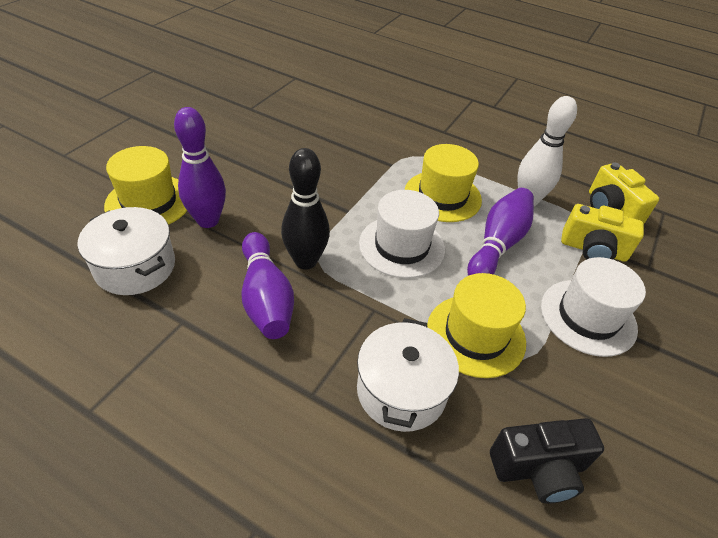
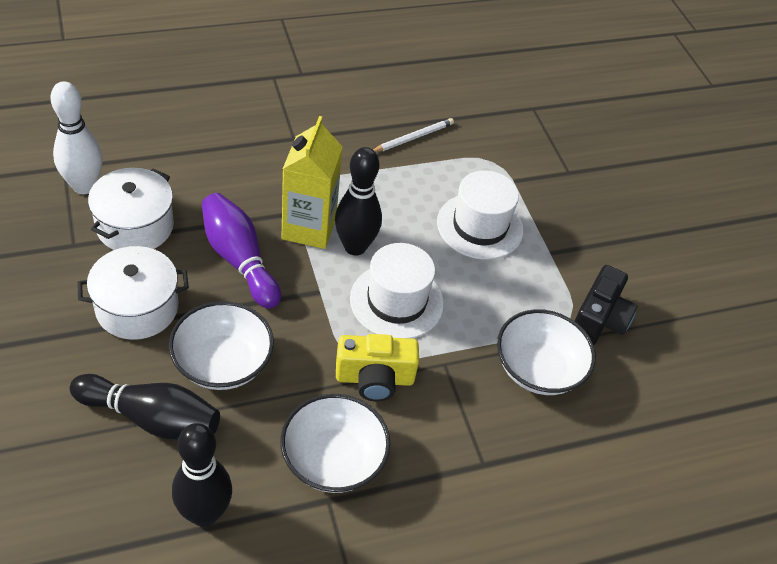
black bowling pin: 1 -> 3
purple bowling pin: 3 -> 1
white bowl: 0 -> 3
white pencil: 0 -> 1
yellow camera: 2 -> 1
yellow carton: 0 -> 1
yellow hat: 3 -> 0

